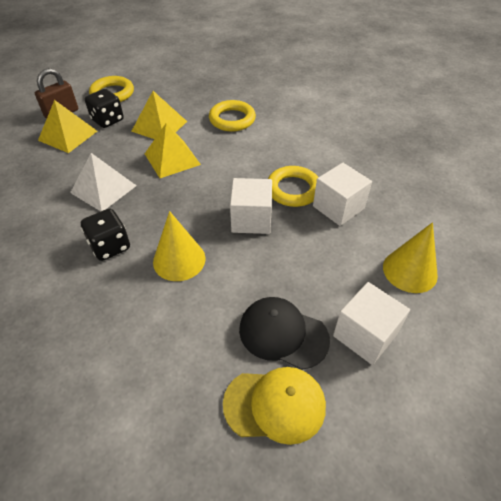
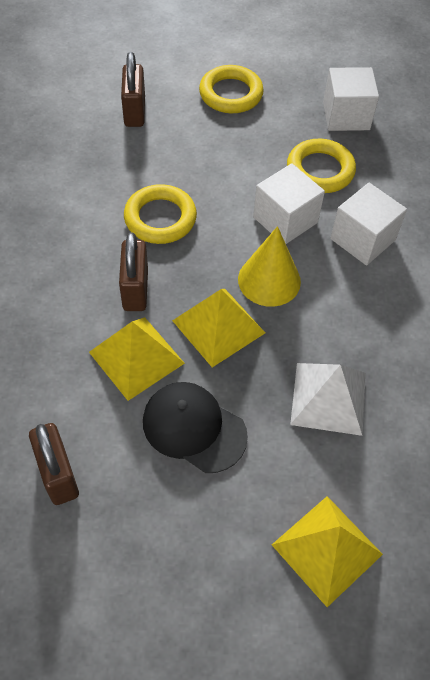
black dice: 2 -> 0
brown padlock: 1 -> 3
yellow cap: 1 -> 0
yellow cone: 2 -> 1

